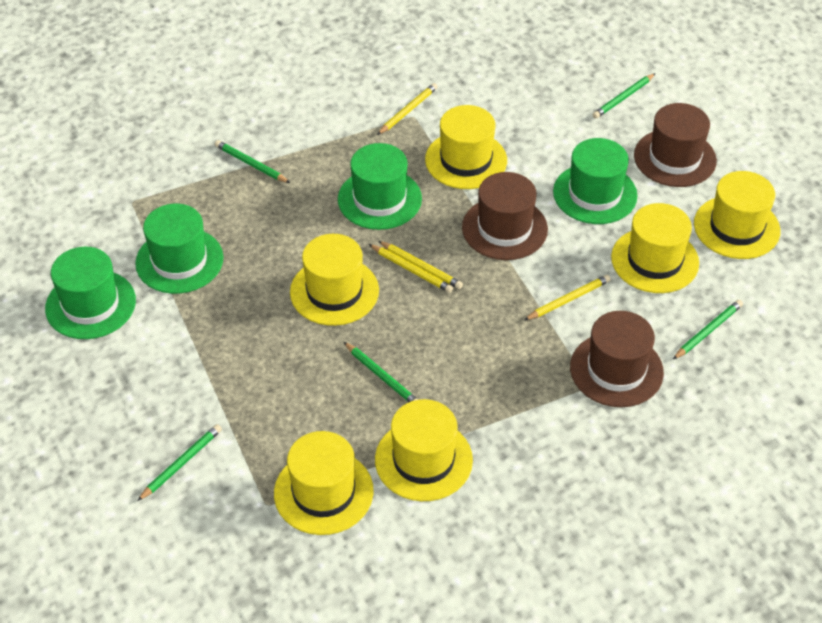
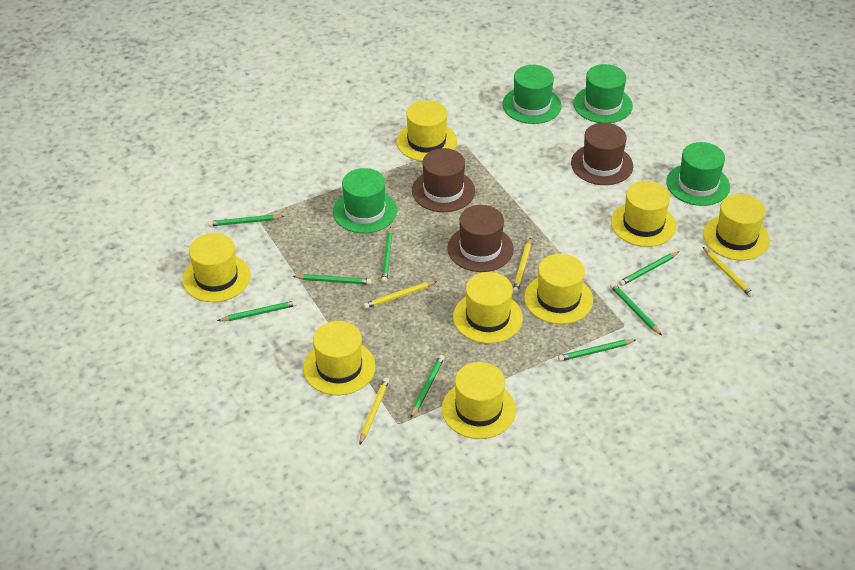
green pencil: 5 -> 8
yellow hat: 6 -> 8

